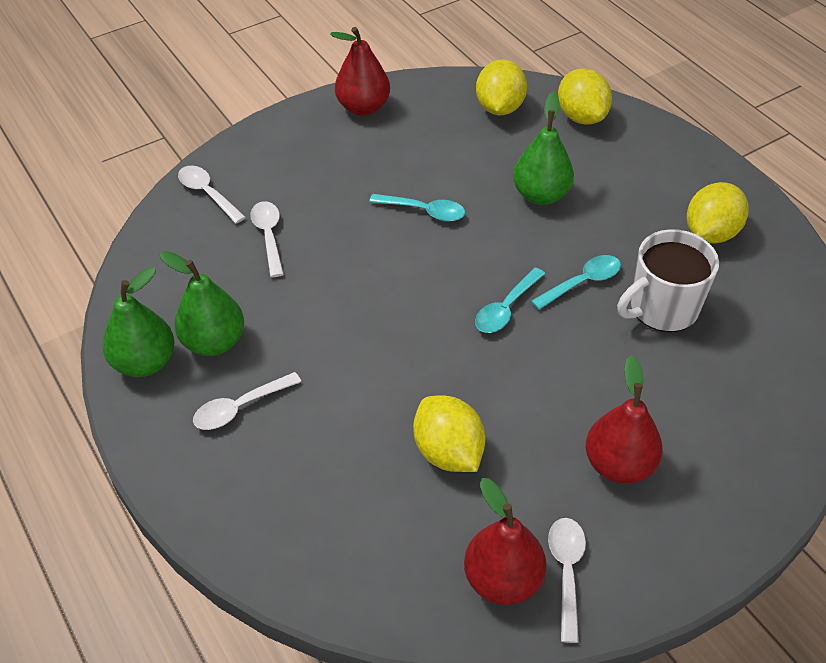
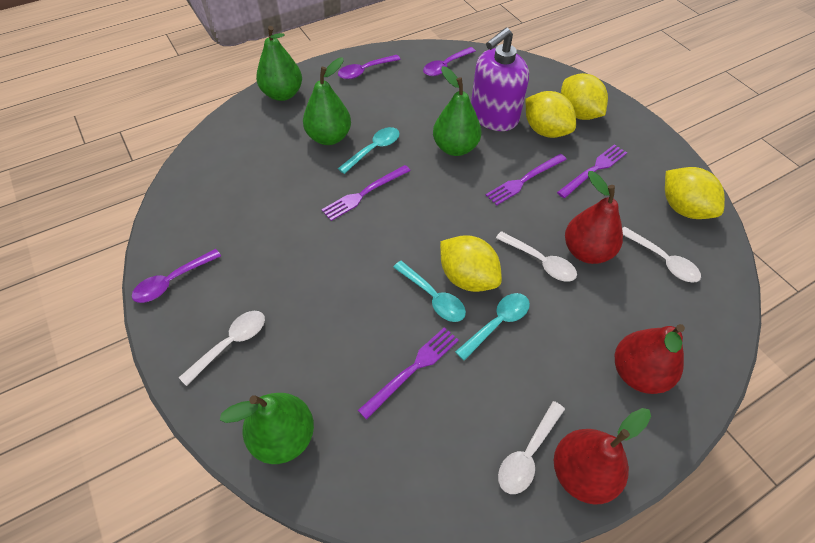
green pear: 3 -> 4
purple fork: 0 -> 4
purple soap dispenser: 0 -> 1
purple spoon: 0 -> 3
white mug: 1 -> 0

